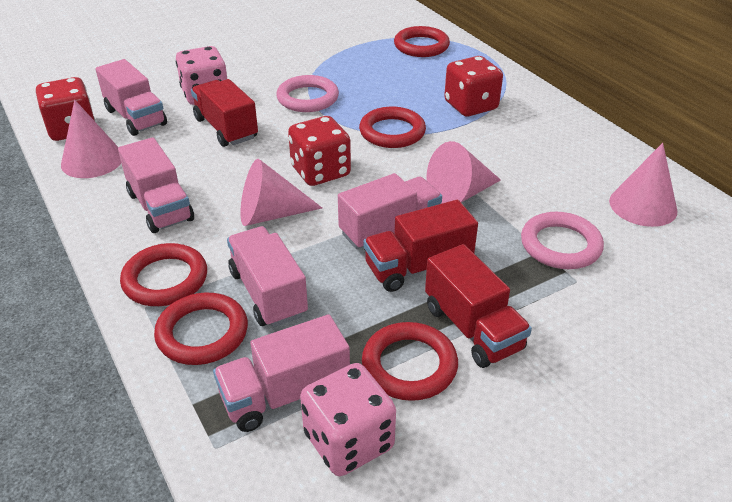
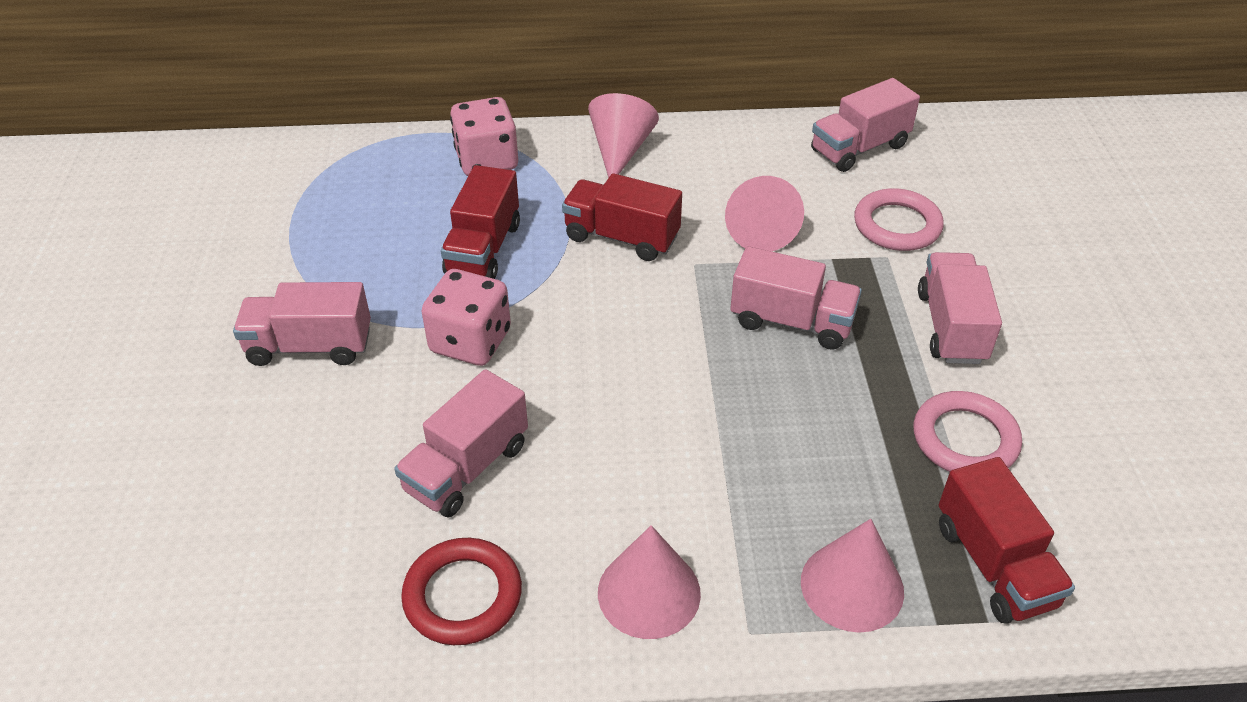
red dice: 3 -> 0
red ring: 5 -> 1

